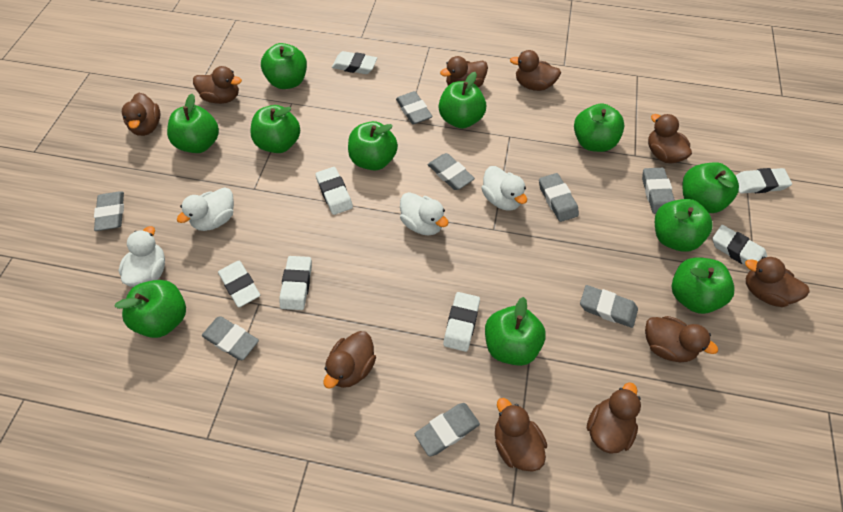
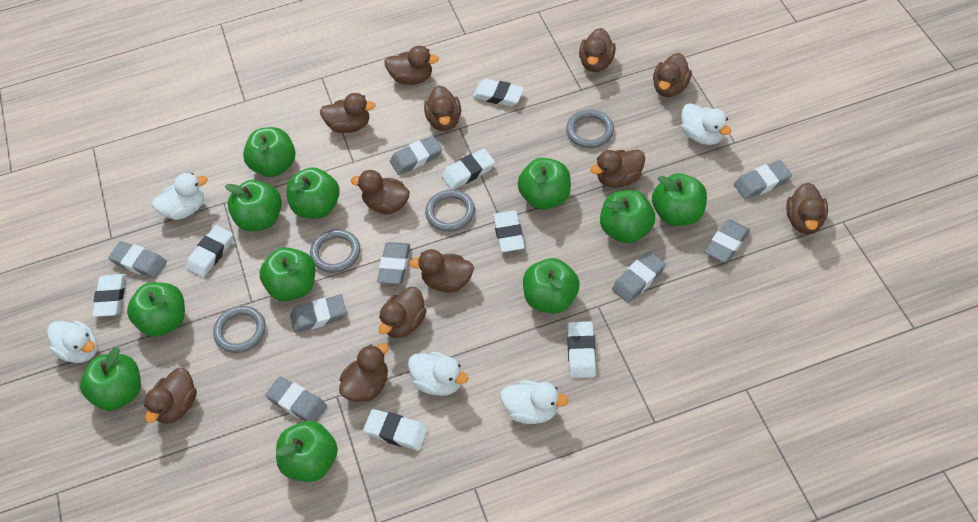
brown duck: 10 -> 12
grey ring: 0 -> 4
white duck: 4 -> 5

